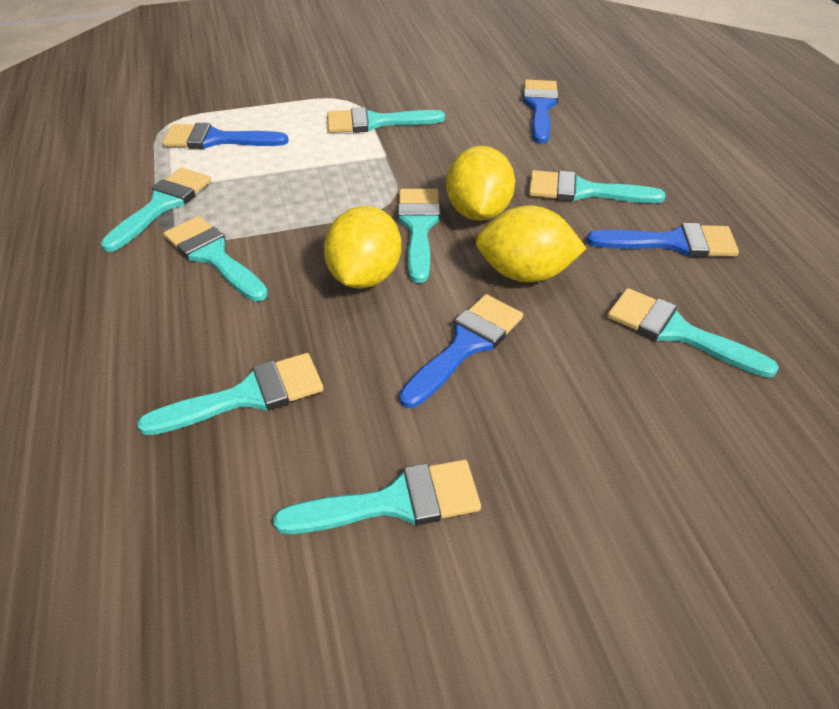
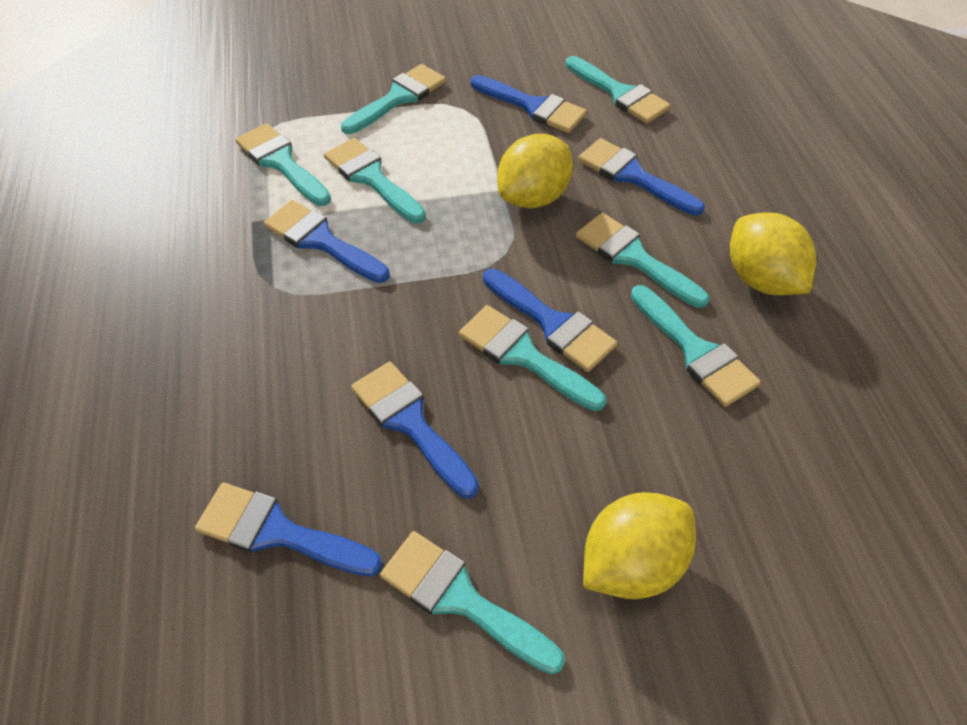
blue brush: 4 -> 6

